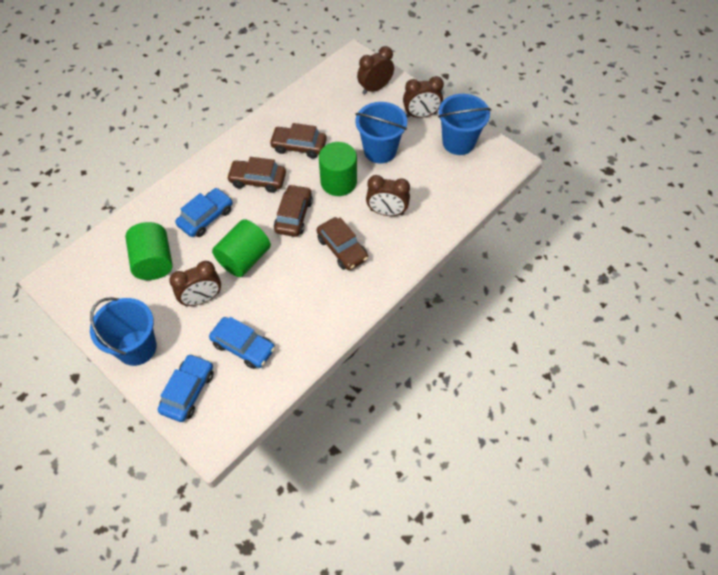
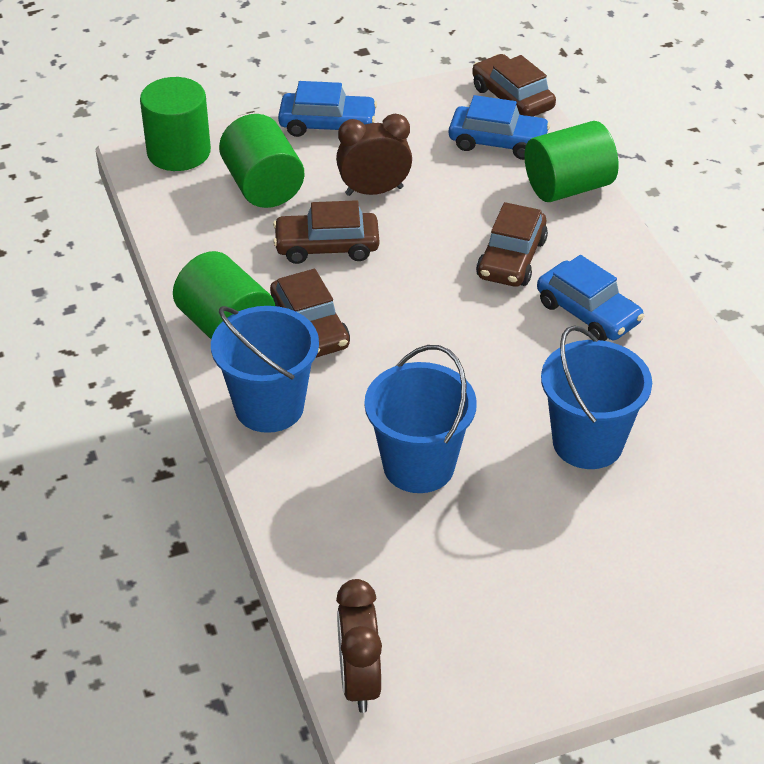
brown clock: 4 -> 2
green cylinder: 3 -> 4

